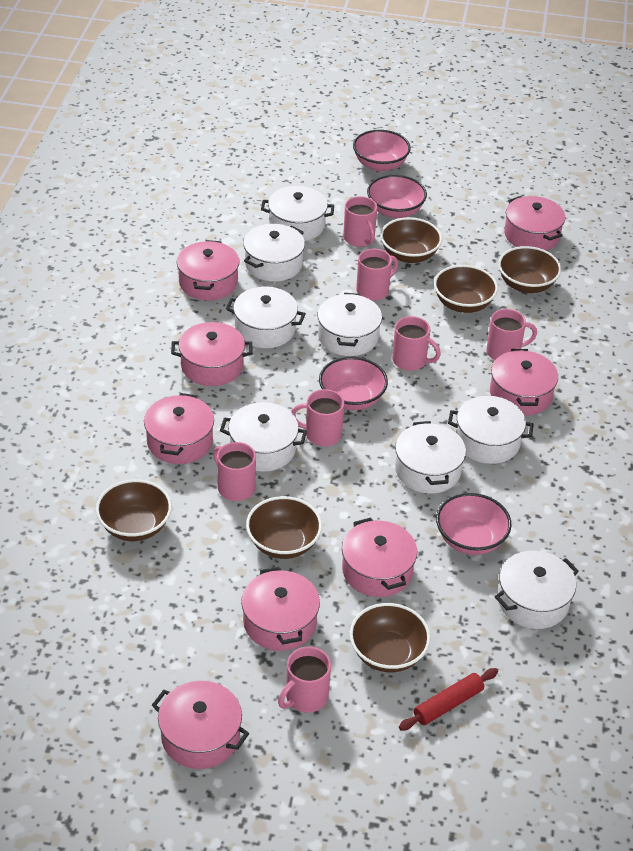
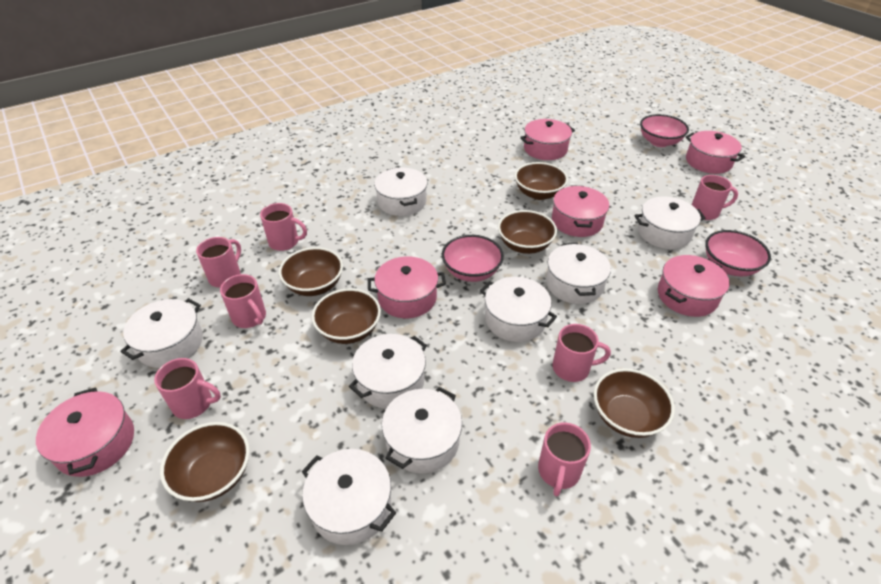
pink bowl: 4 -> 3
pink pot: 8 -> 6
red rolling pin: 1 -> 0

